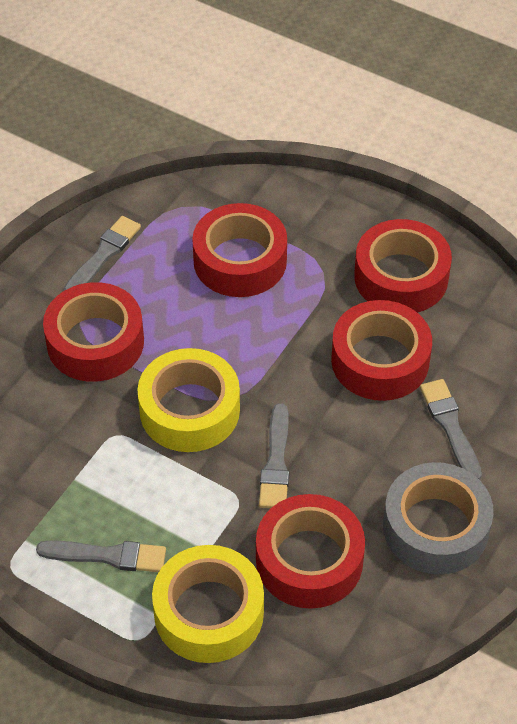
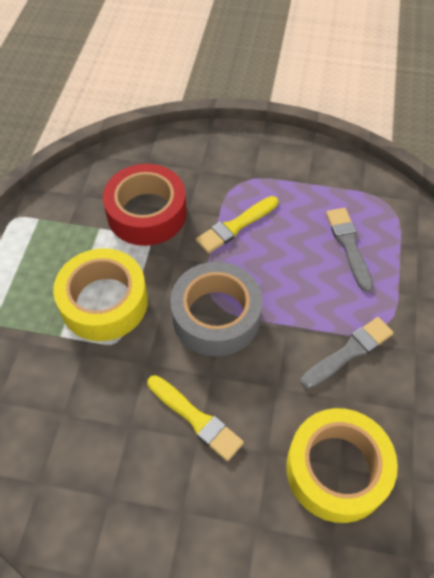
grey brush: 4 -> 2
red tape: 5 -> 1
yellow brush: 0 -> 2

